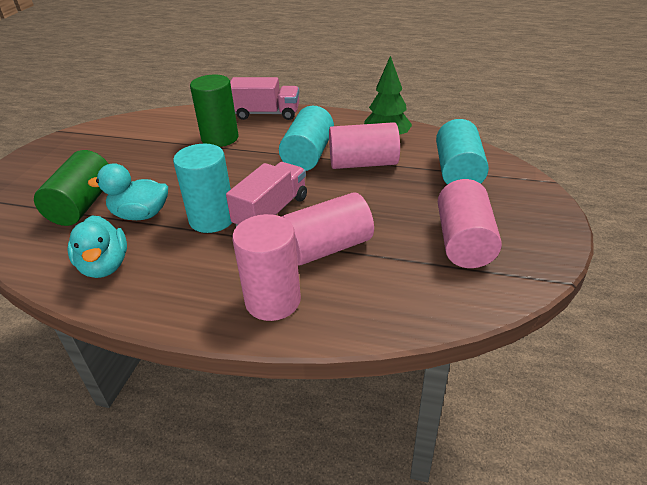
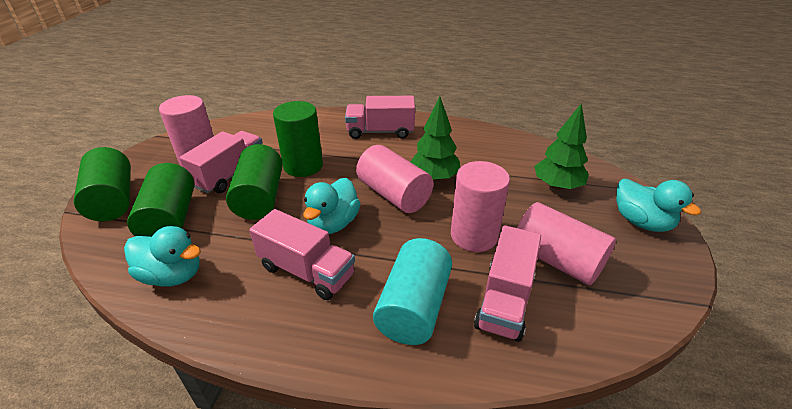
green cylinder: 2 -> 4
green tree: 1 -> 2
pink truck: 2 -> 4
turquoise cylinder: 3 -> 1
turquoise duck: 2 -> 3

